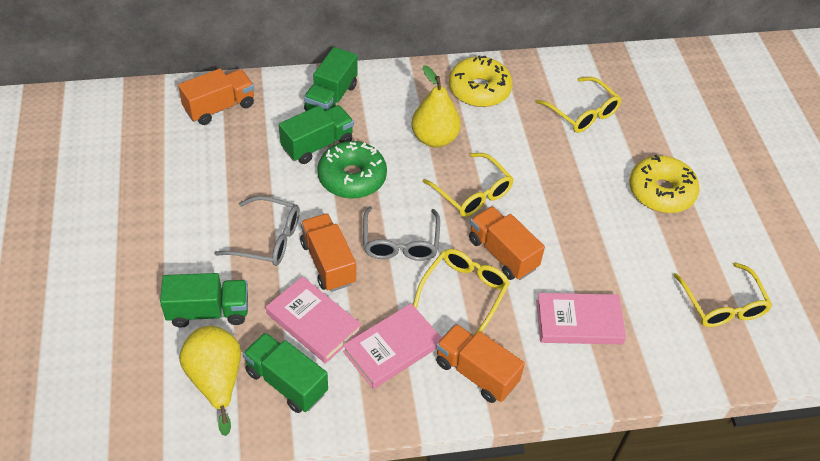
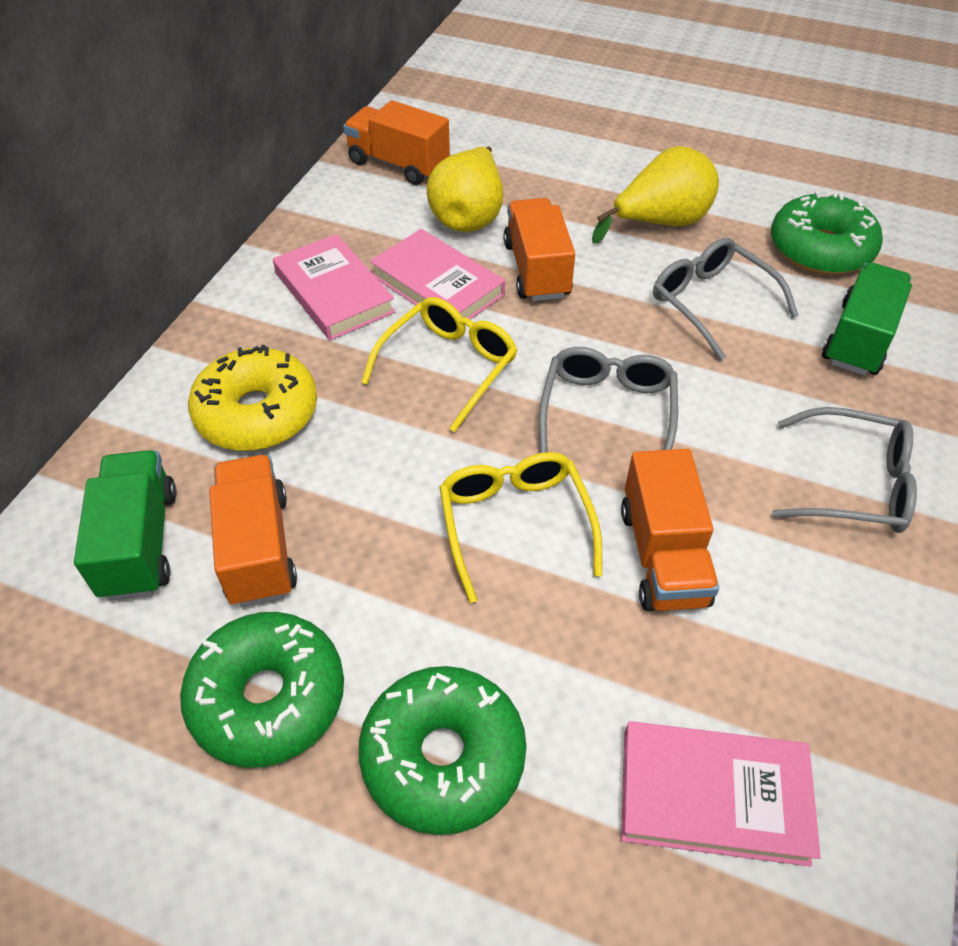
green donut: 1 -> 3
green truck: 4 -> 2
grey glasses: 2 -> 3
yellow donut: 2 -> 1
yellow glasses: 4 -> 2

